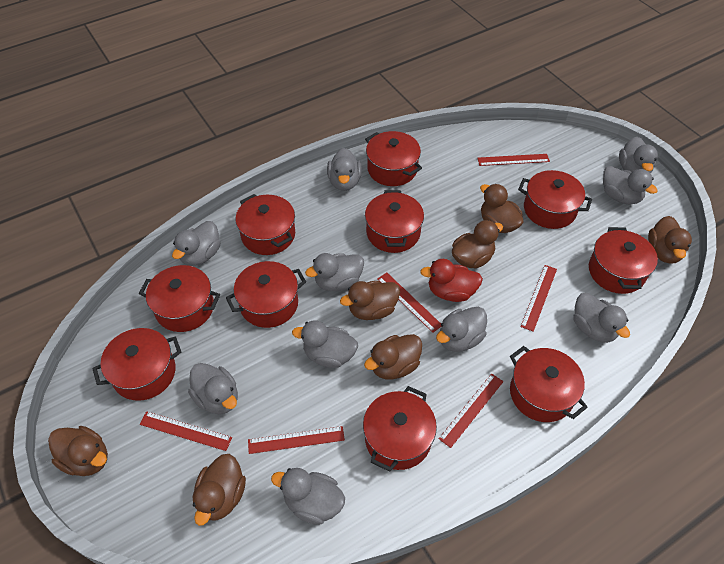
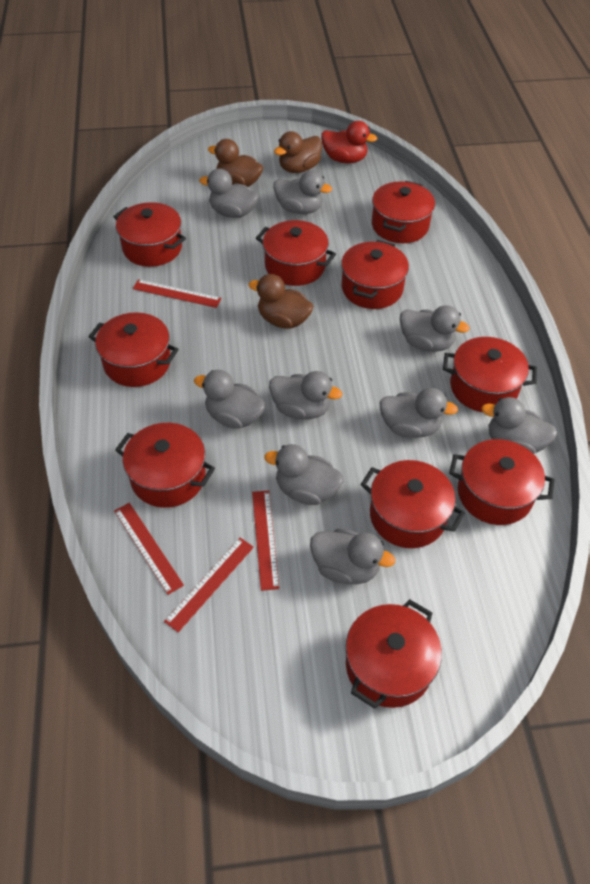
brown duck: 7 -> 3
grey duck: 10 -> 9
red ruler: 6 -> 4

